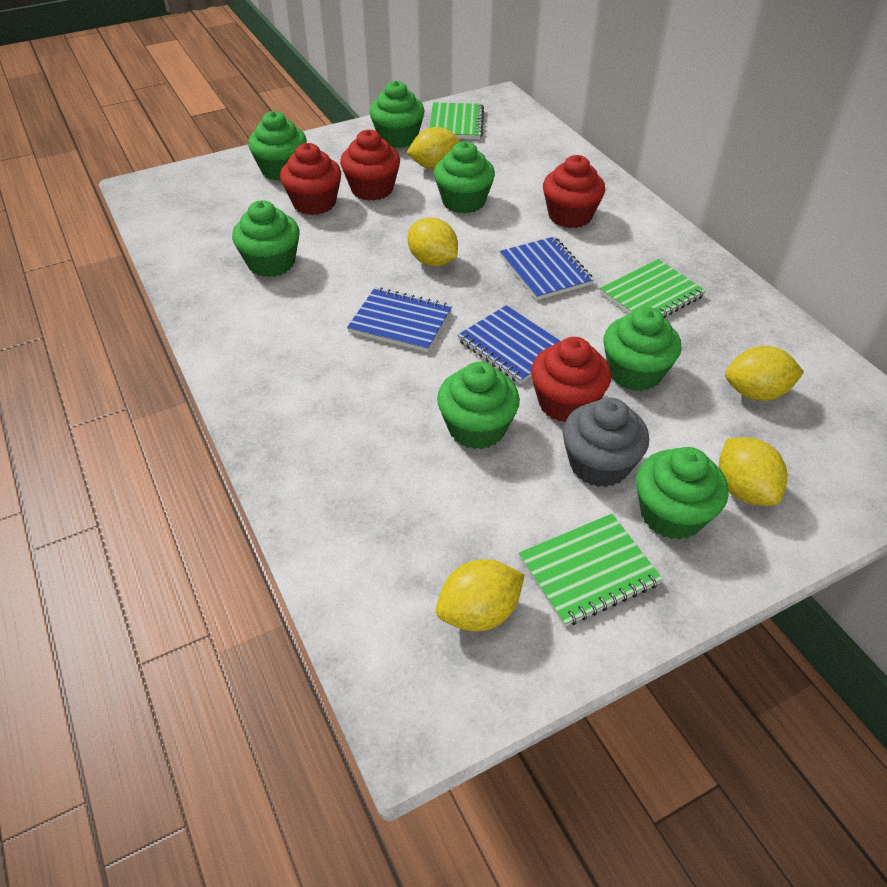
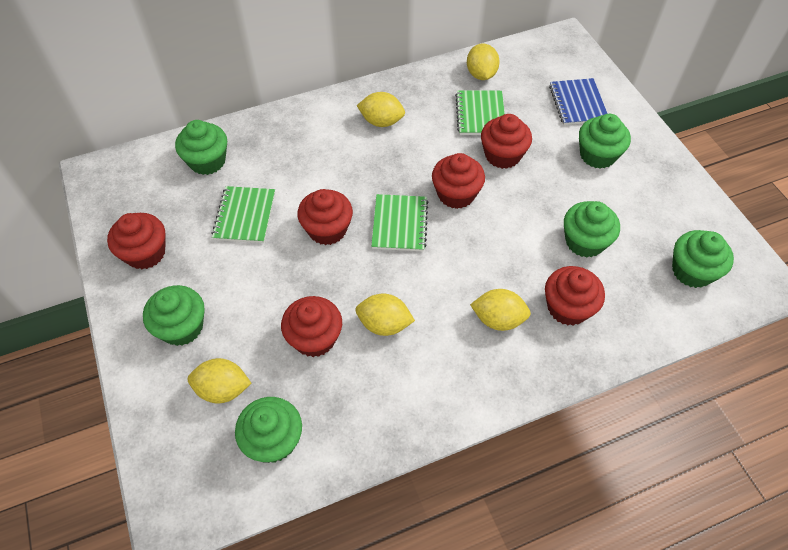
blue notebook: 3 -> 1
green cupcake: 7 -> 6
grey cupcake: 1 -> 0
red cupcake: 4 -> 6

